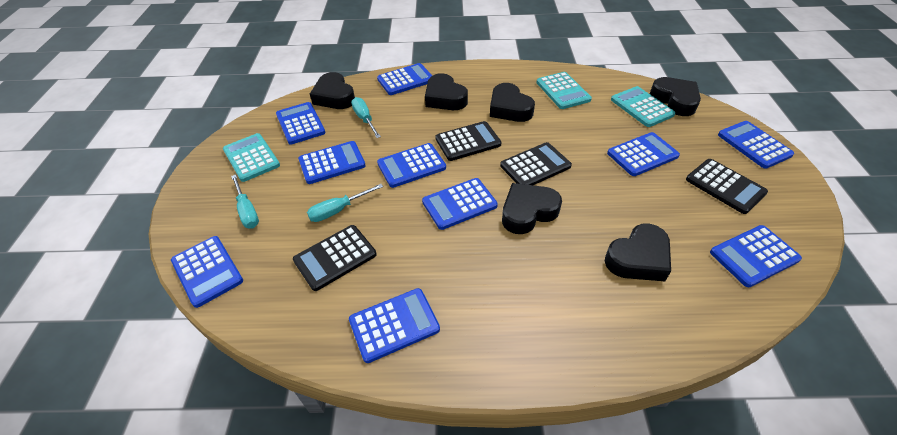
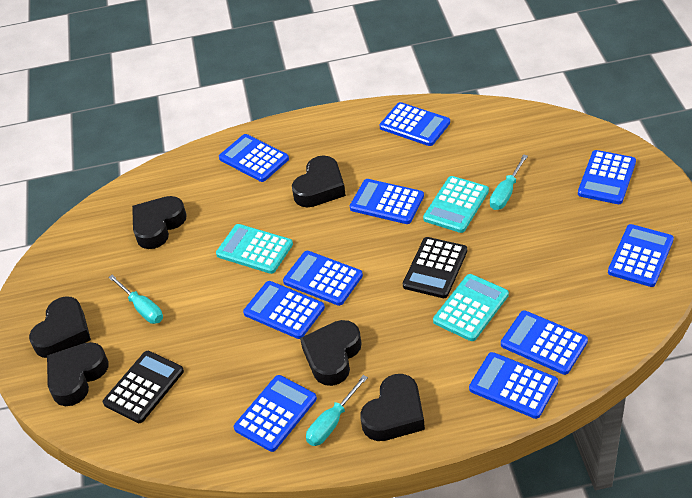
black calculator: 4 -> 2

